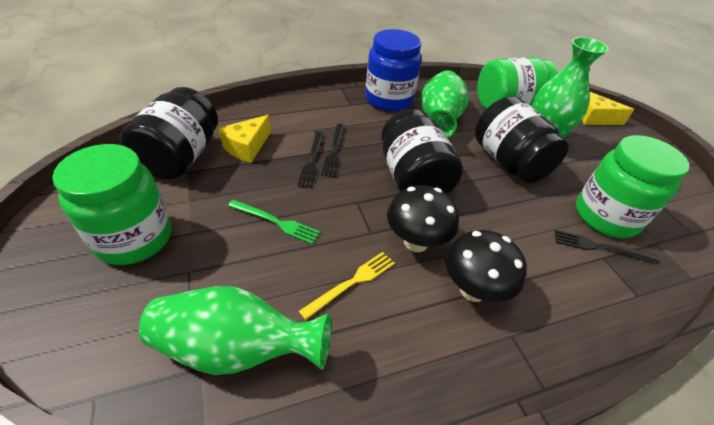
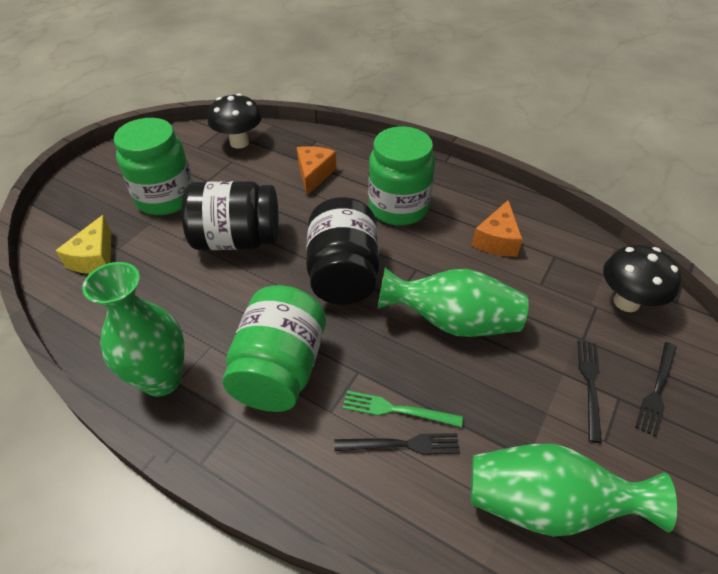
black jar: 3 -> 2
blue jar: 1 -> 0
orange cheese: 0 -> 2
yellow cheese: 2 -> 1
yellow fork: 1 -> 0

